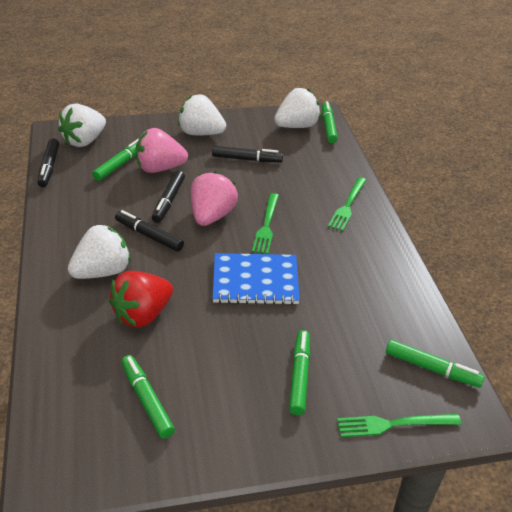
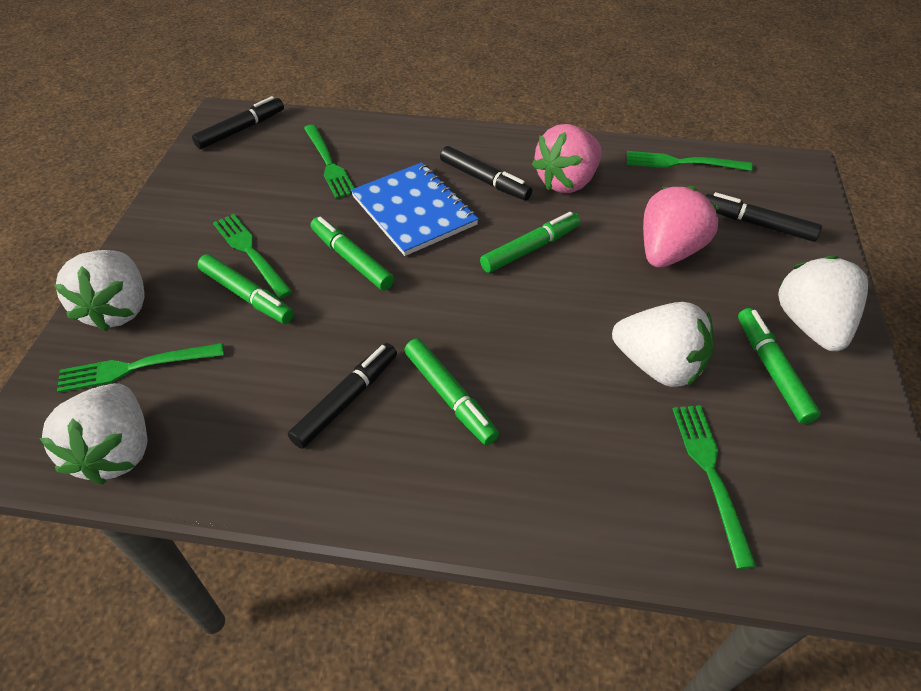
green fork: 3 -> 5
red strawberry: 1 -> 0

